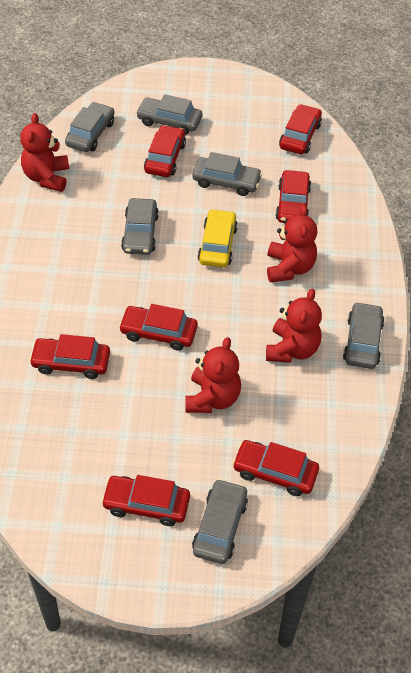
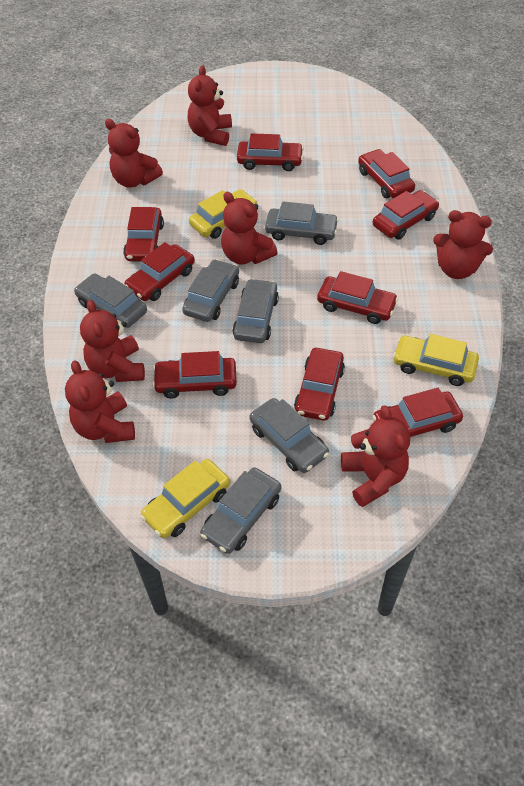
red car: 7 -> 9
red teddy bear: 4 -> 7
yellow car: 1 -> 3

